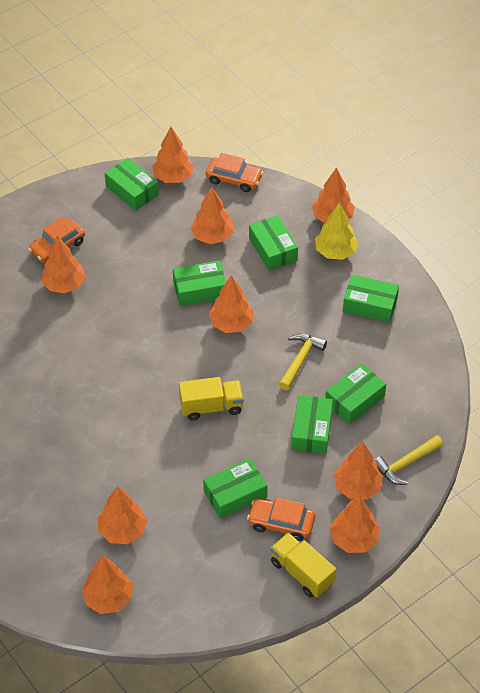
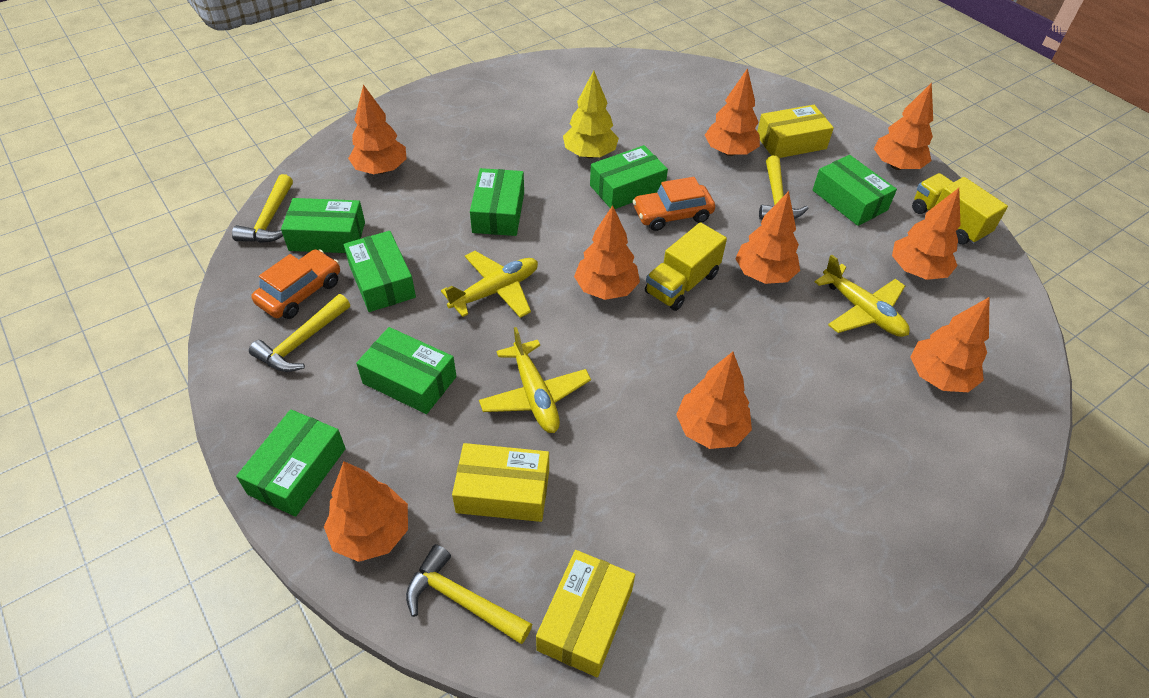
orange car: 3 -> 2
yellow box: 0 -> 3
yellow hammer: 2 -> 4
yellow plane: 0 -> 3

